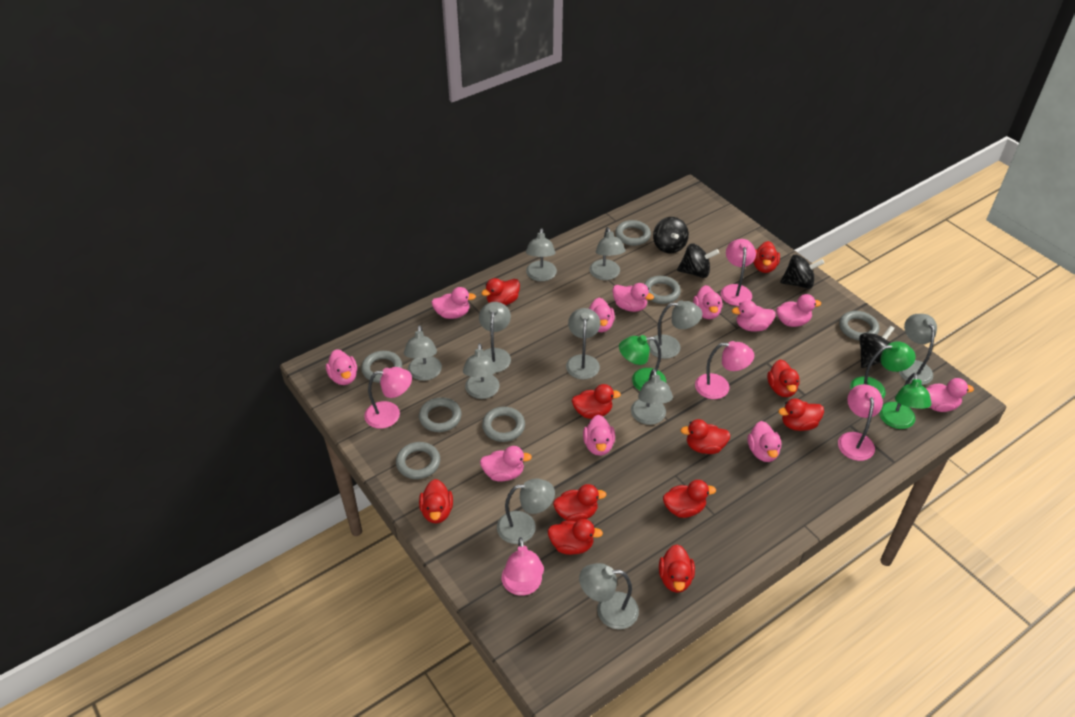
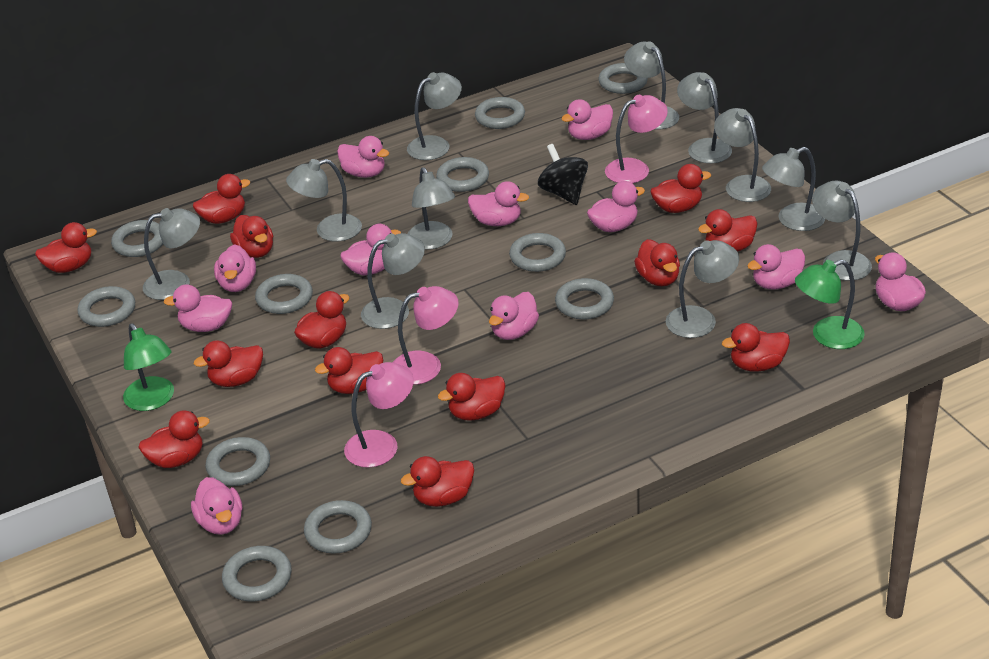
black spinning top: 4 -> 1
green lamp: 3 -> 2
grey ring: 7 -> 11
pink lamp: 5 -> 3
red duck: 11 -> 13

